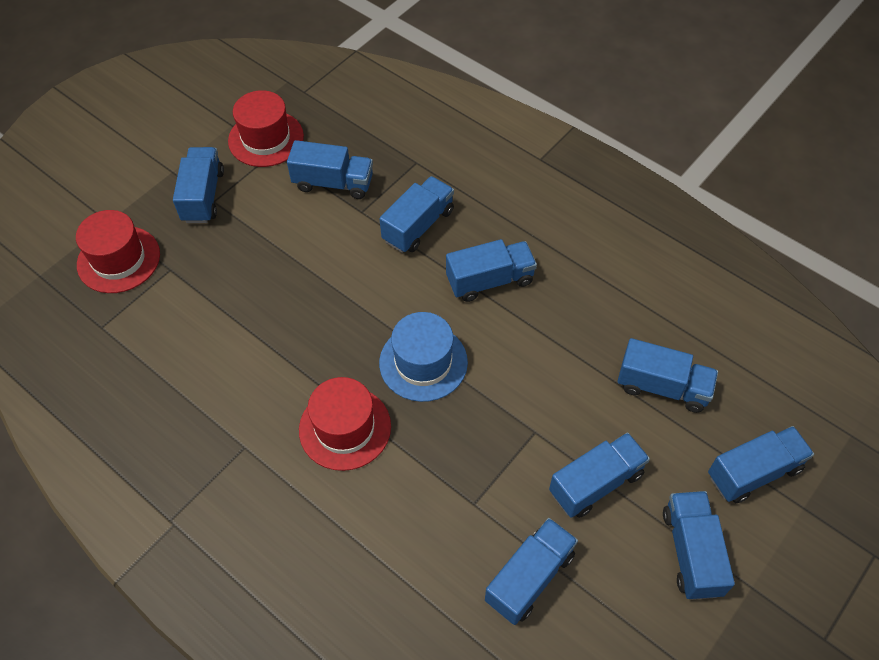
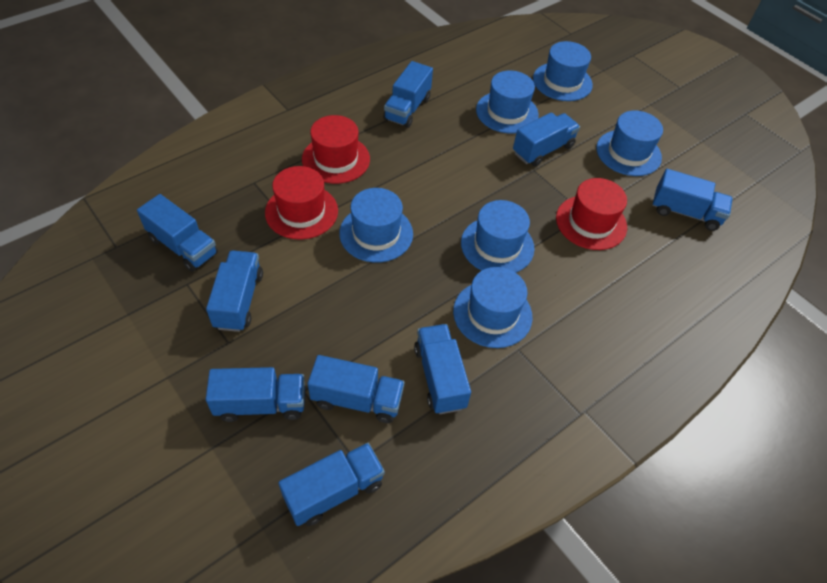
blue hat: 1 -> 6

